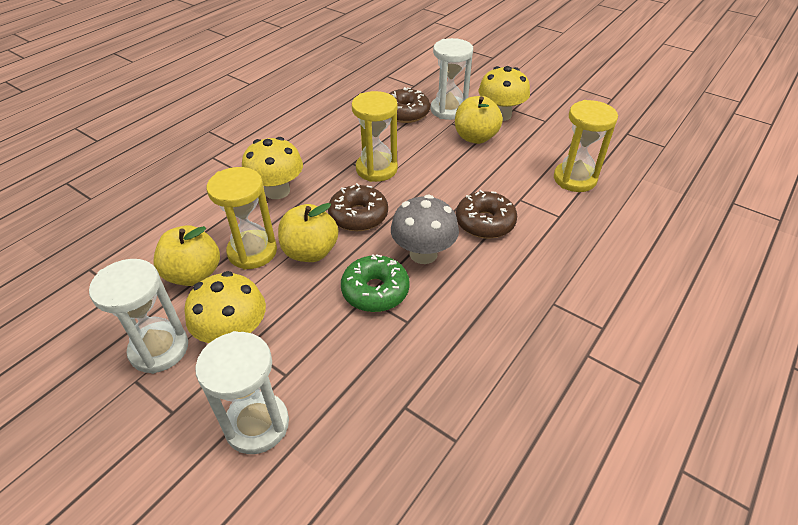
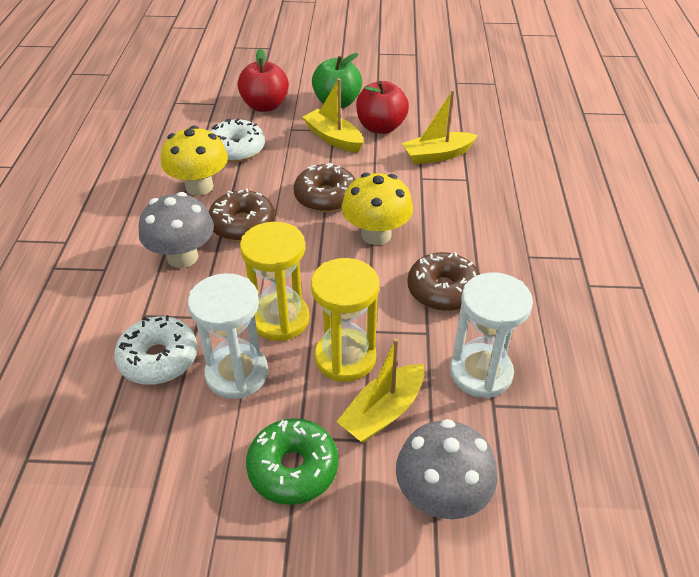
green apple: 0 -> 1
grey mushroom: 1 -> 2
red apple: 0 -> 2
white donut: 0 -> 2
white hourglass: 3 -> 2
yellow apple: 3 -> 0
yellow boat: 0 -> 3
yellow hourglass: 3 -> 2
yellow mushroom: 3 -> 2

